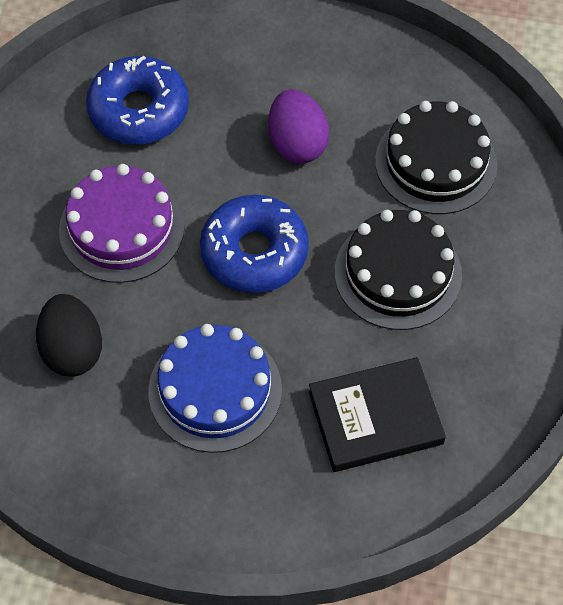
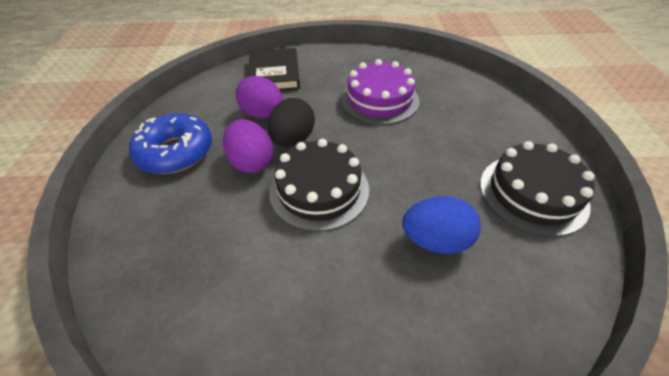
blue cake: 1 -> 0
blue donut: 2 -> 1
blue egg: 0 -> 1
purple egg: 1 -> 2

